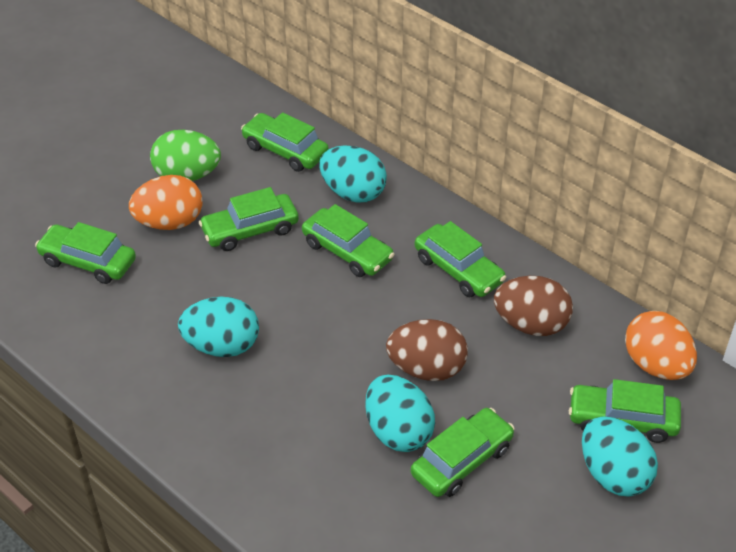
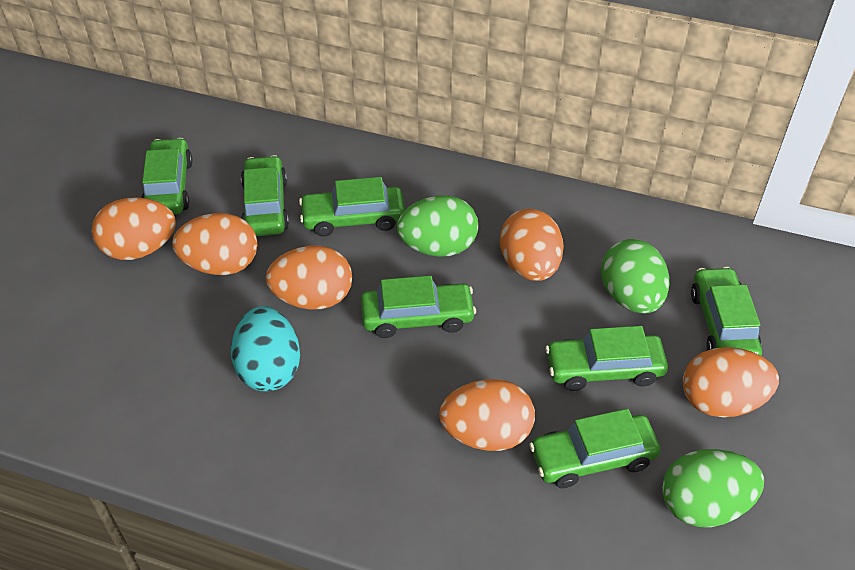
brown egg: 2 -> 0
green egg: 1 -> 3
orange egg: 2 -> 6
turquoise egg: 4 -> 1

